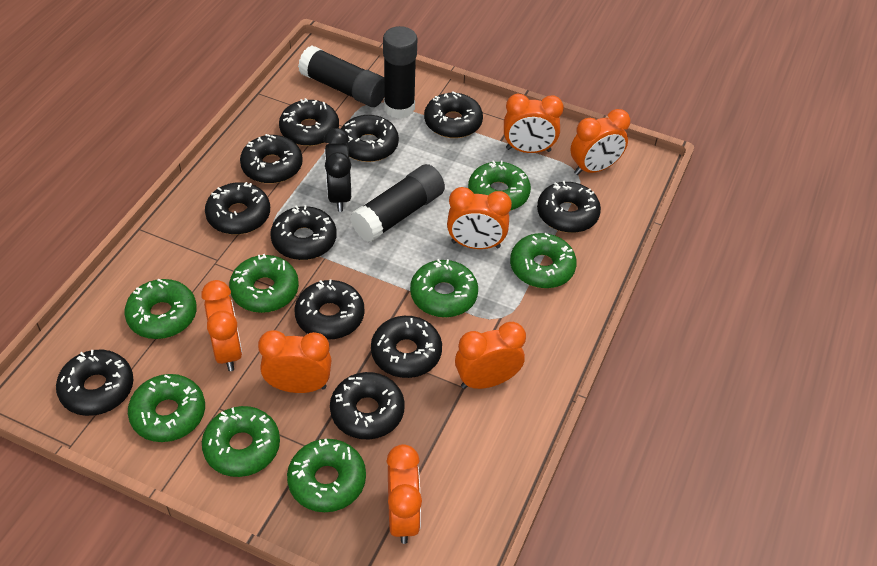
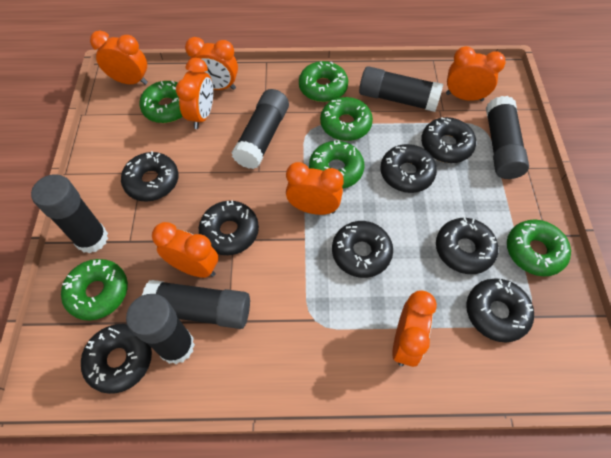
black clock: 1 -> 0
black donut: 11 -> 8
black glue stick: 3 -> 6
green donut: 8 -> 6

